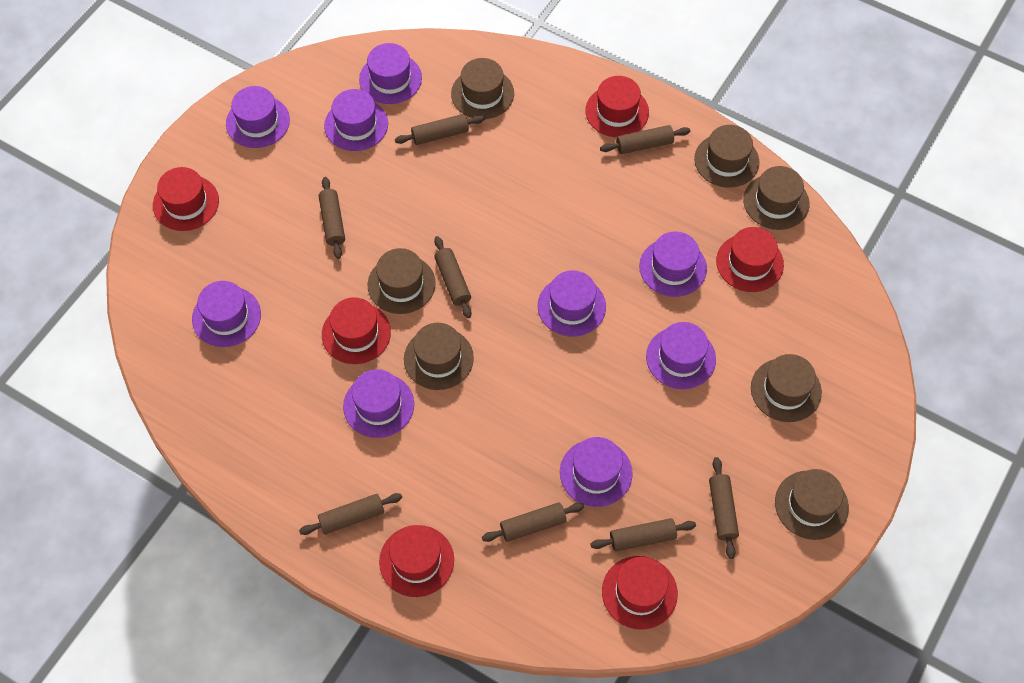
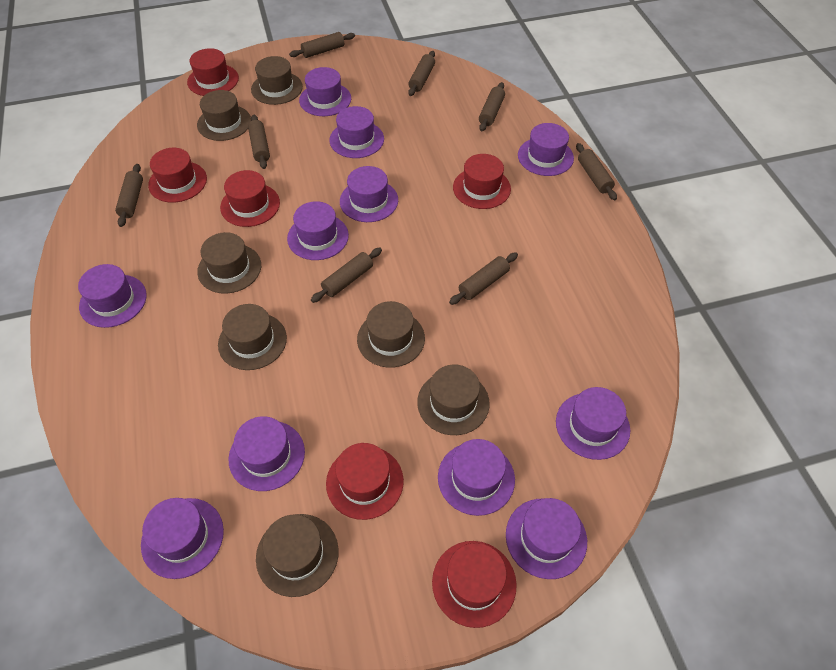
purple hat: 9 -> 11

